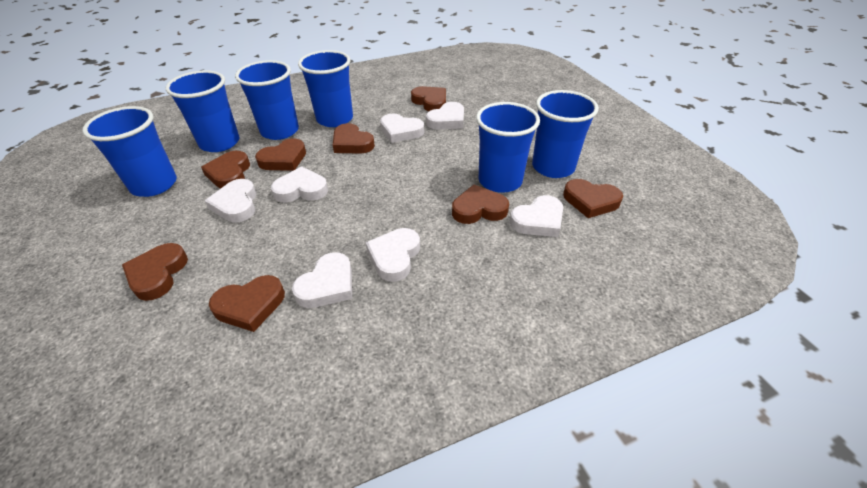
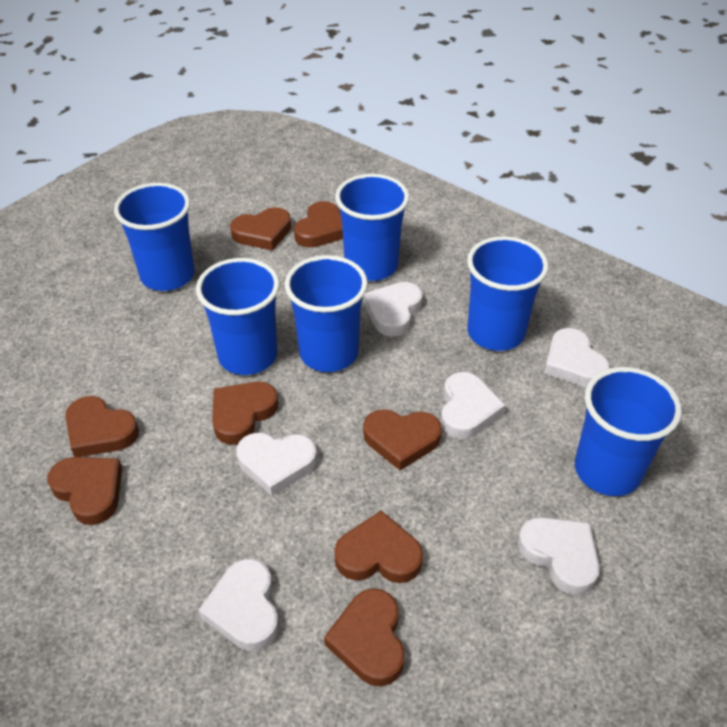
white heart: 7 -> 6

